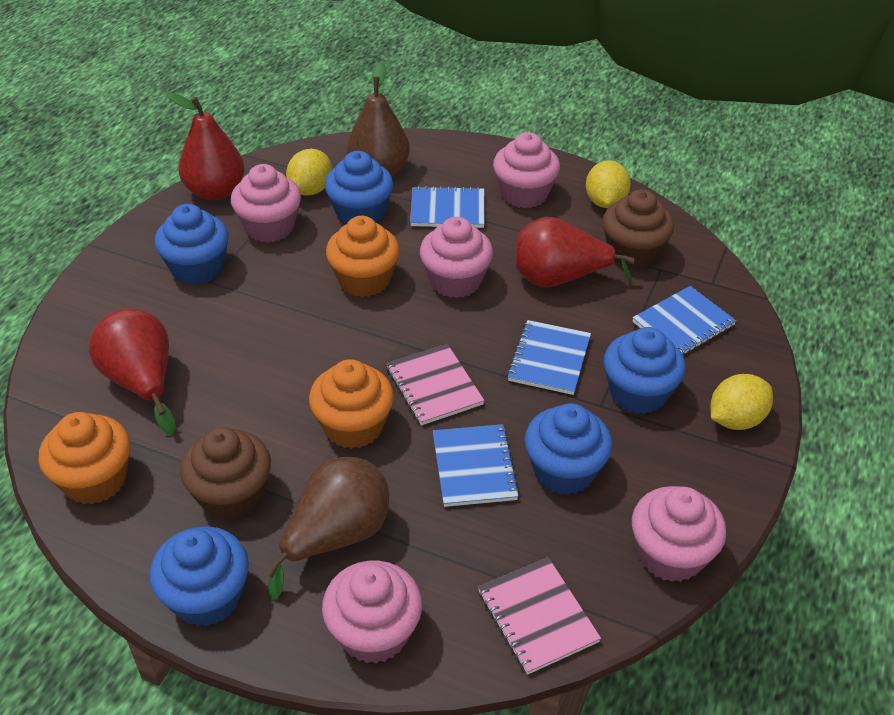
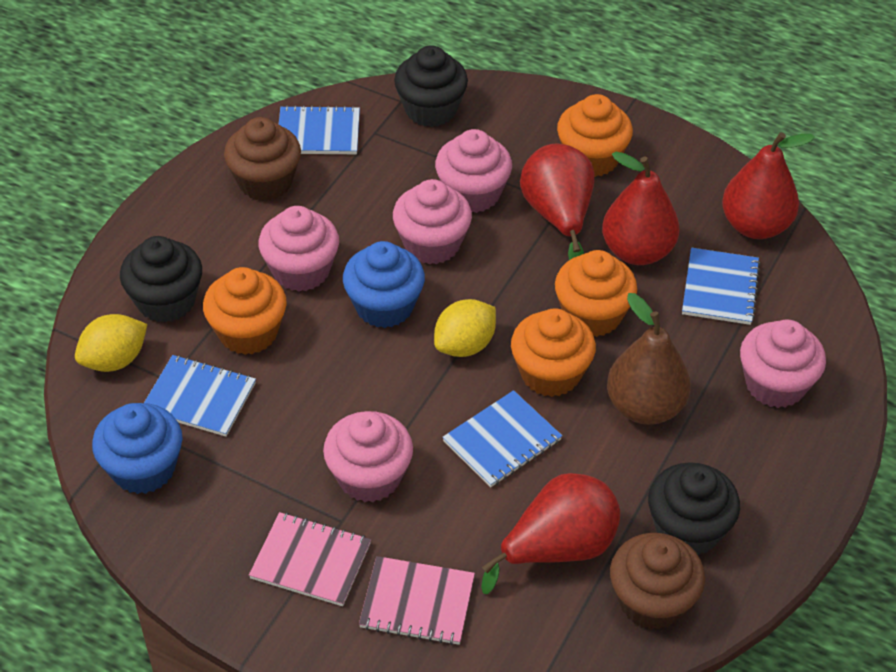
black cupcake: 0 -> 3
blue cupcake: 5 -> 2
brown pear: 2 -> 1
orange cupcake: 3 -> 4
red pear: 3 -> 4
yellow lemon: 3 -> 2

